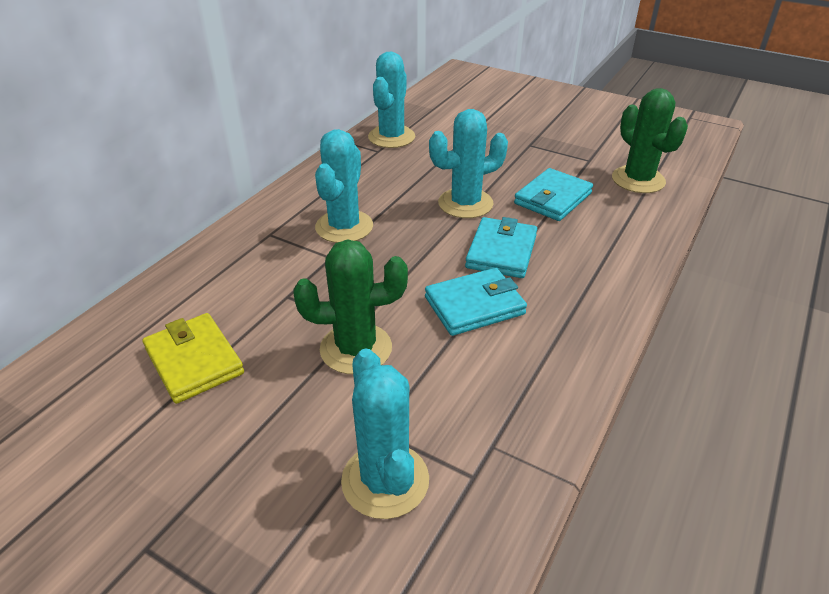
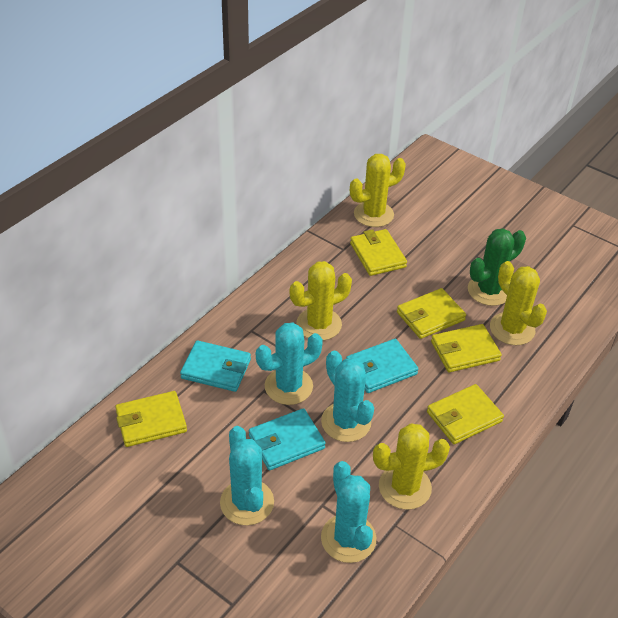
green cactus: 2 -> 1
yellow cactus: 0 -> 4
yellow wallet: 1 -> 5

